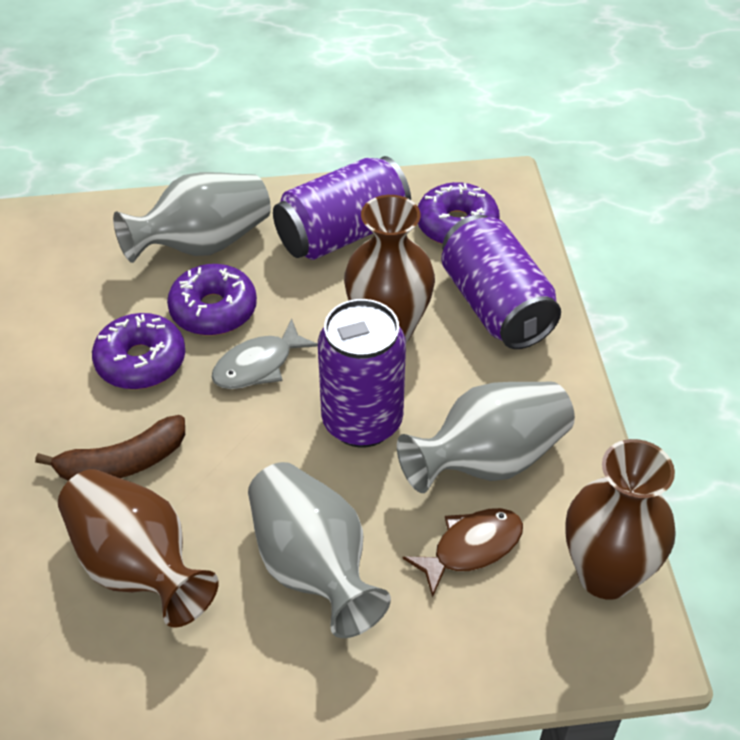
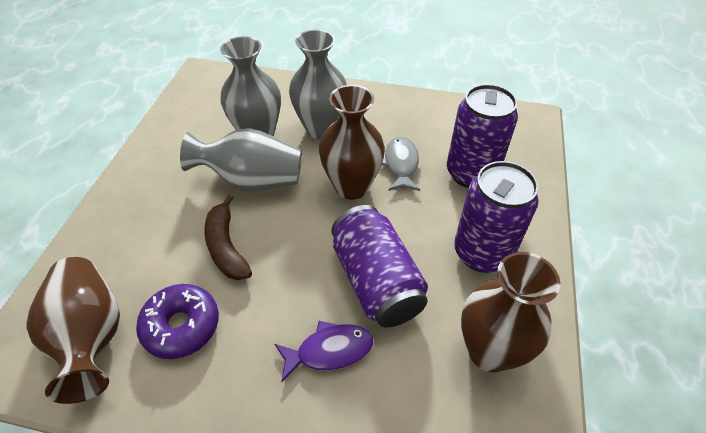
brown fish: 1 -> 0
purple donut: 3 -> 1
purple fish: 0 -> 1

